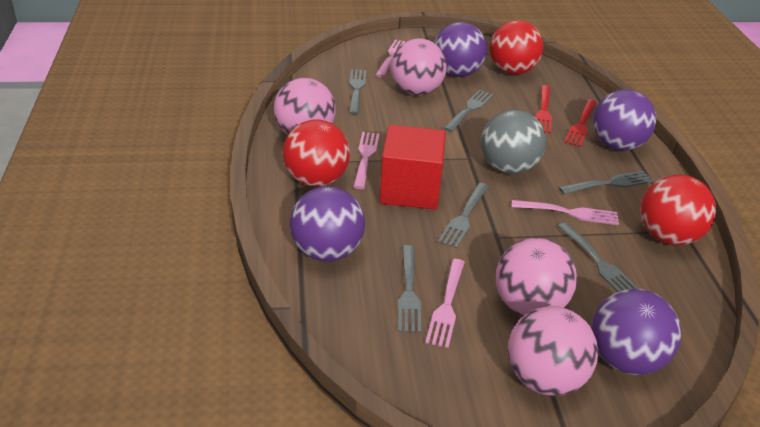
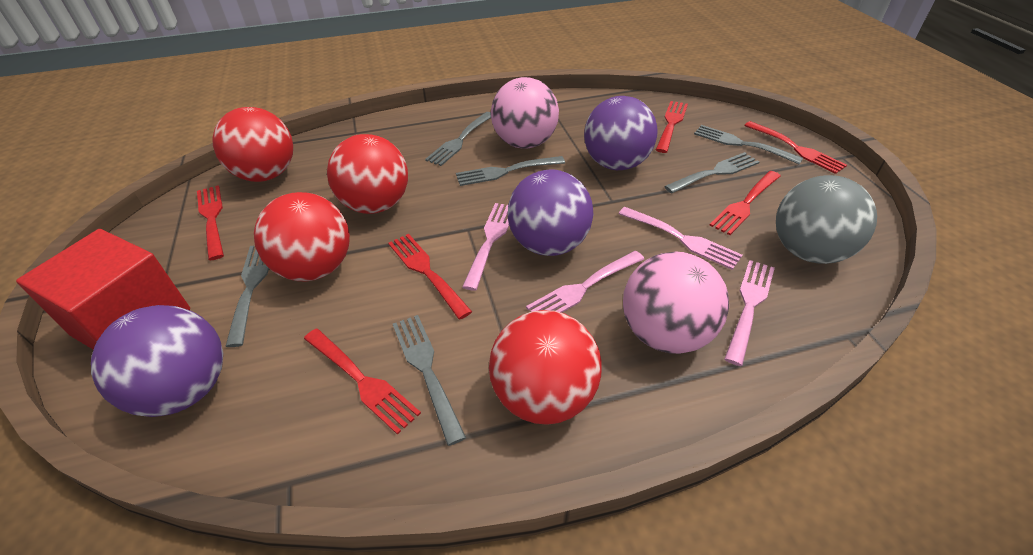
pink ball: 4 -> 2
purple ball: 4 -> 3
red ball: 3 -> 4
red fork: 2 -> 6

